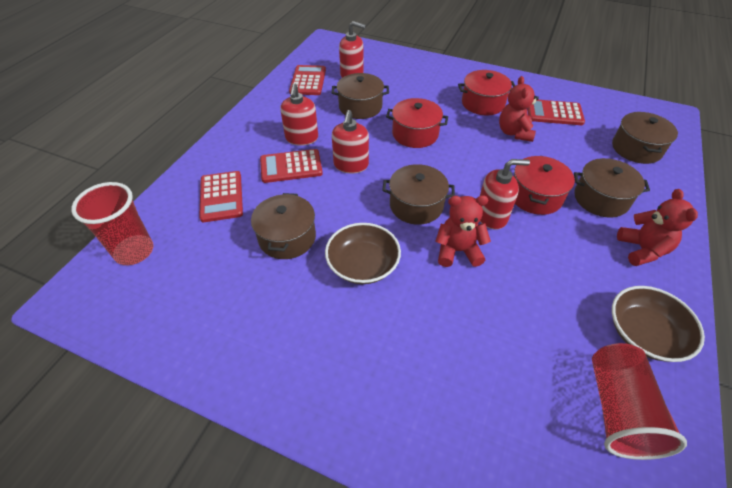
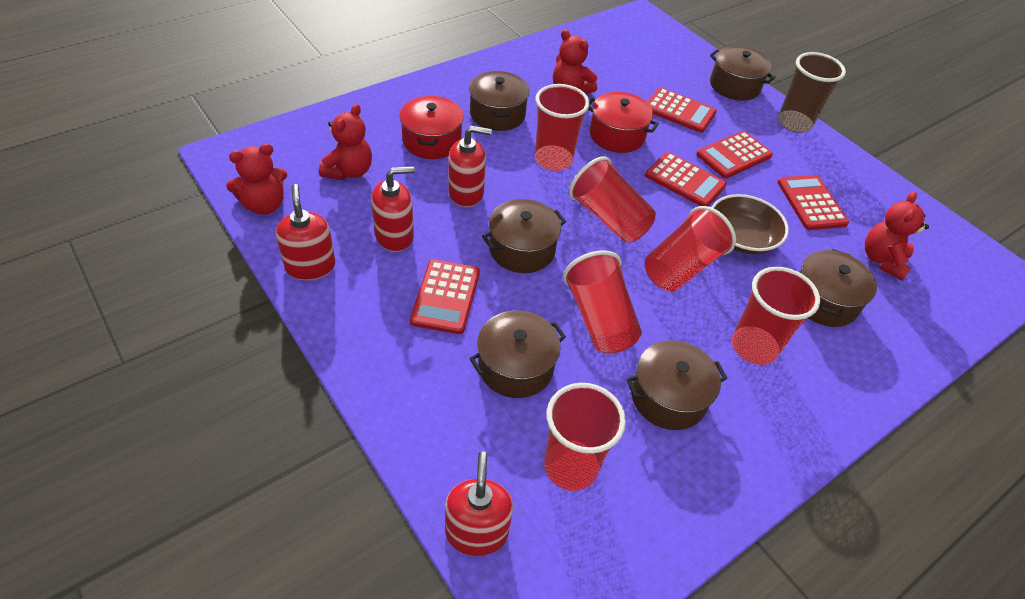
brown bowl: 2 -> 1
brown cup: 0 -> 1
brown pot: 5 -> 6
red calculator: 4 -> 5
red cup: 2 -> 6
red pot: 3 -> 2
red teddy bear: 3 -> 4

